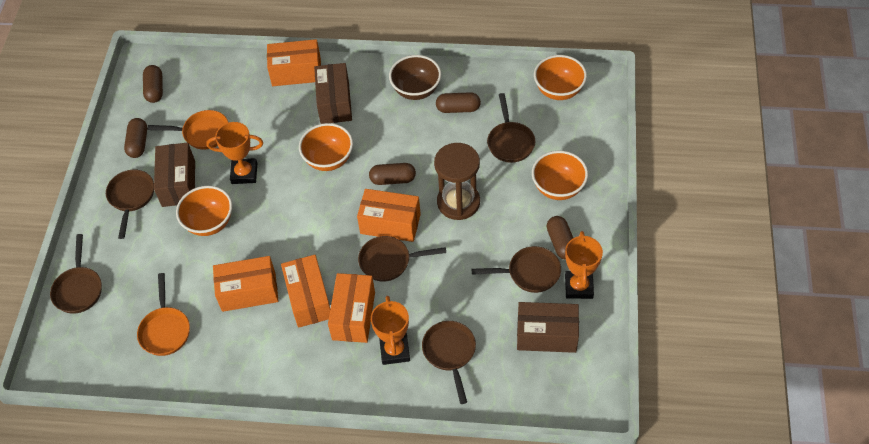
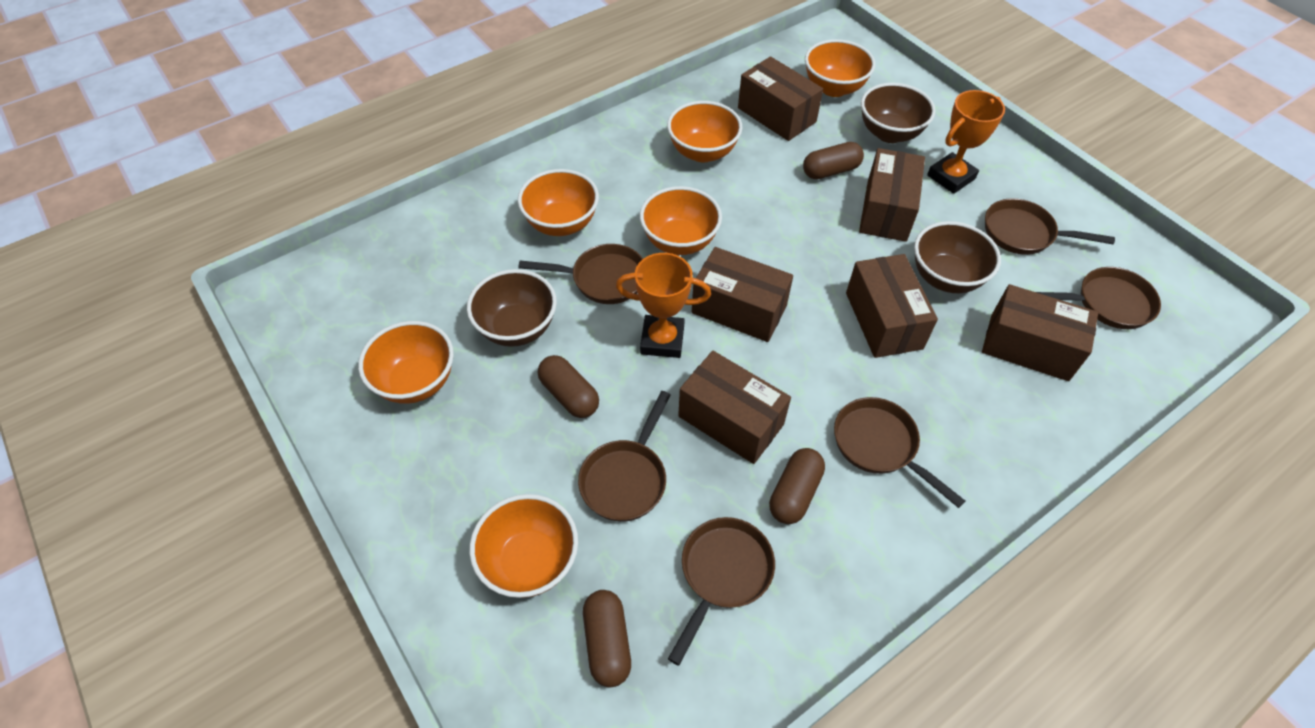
brown bowl: 1 -> 3
brown box: 3 -> 6
brown capsule: 5 -> 4
brown hourglass: 1 -> 0
orange bowl: 4 -> 6
orange box: 5 -> 0
orange pan: 2 -> 0
orange trophy: 3 -> 2

